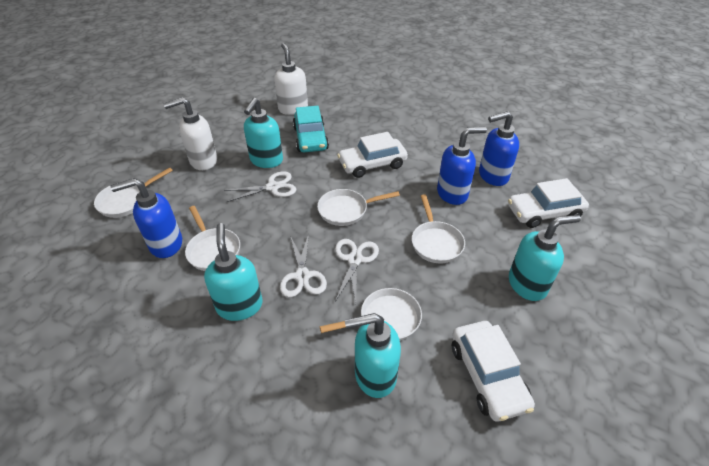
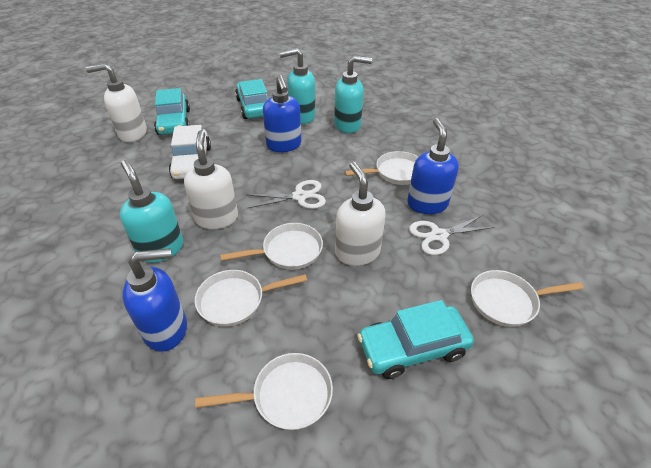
turquoise car: 1 -> 3
turquoise soap dispenser: 4 -> 3
white car: 3 -> 1
white scissors: 3 -> 2
white soap dispenser: 2 -> 3

